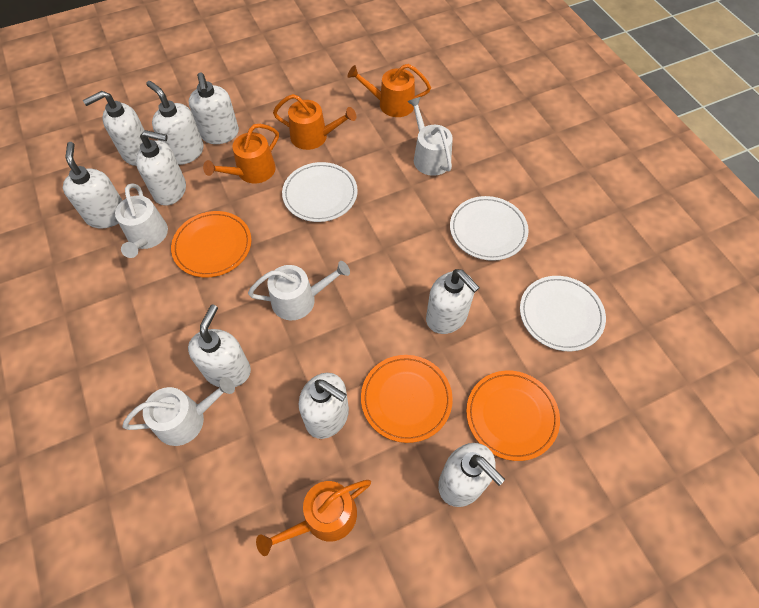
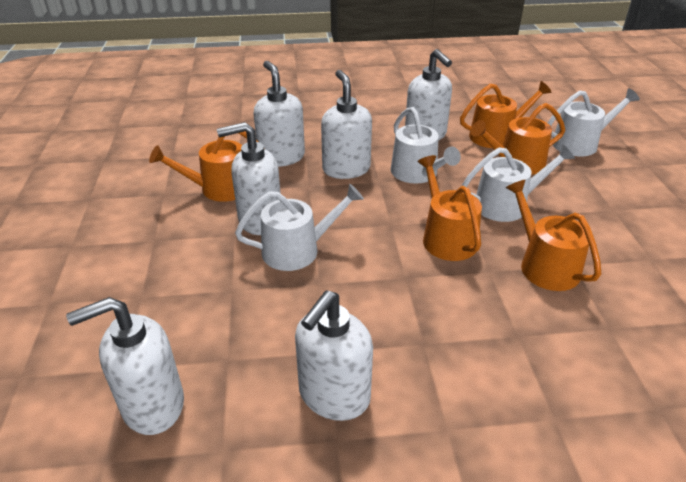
orange plate: 3 -> 0
orange watering can: 4 -> 5
white plate: 3 -> 0
white soap dispenser: 9 -> 6

